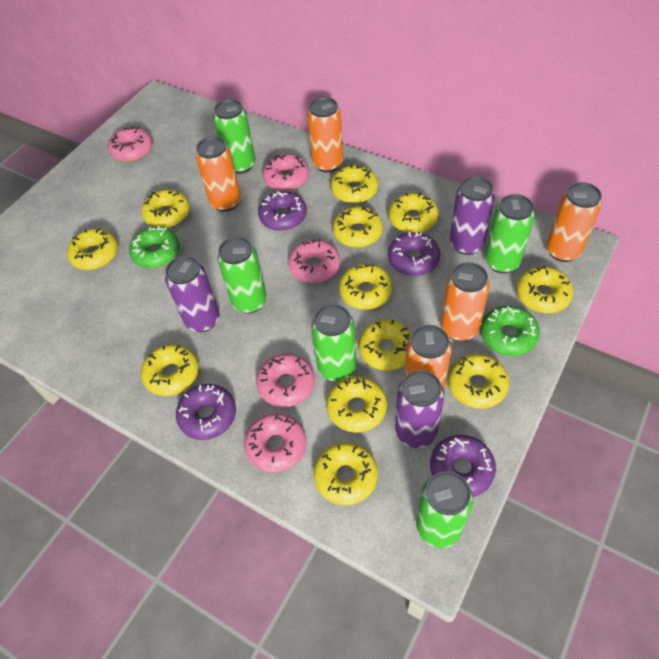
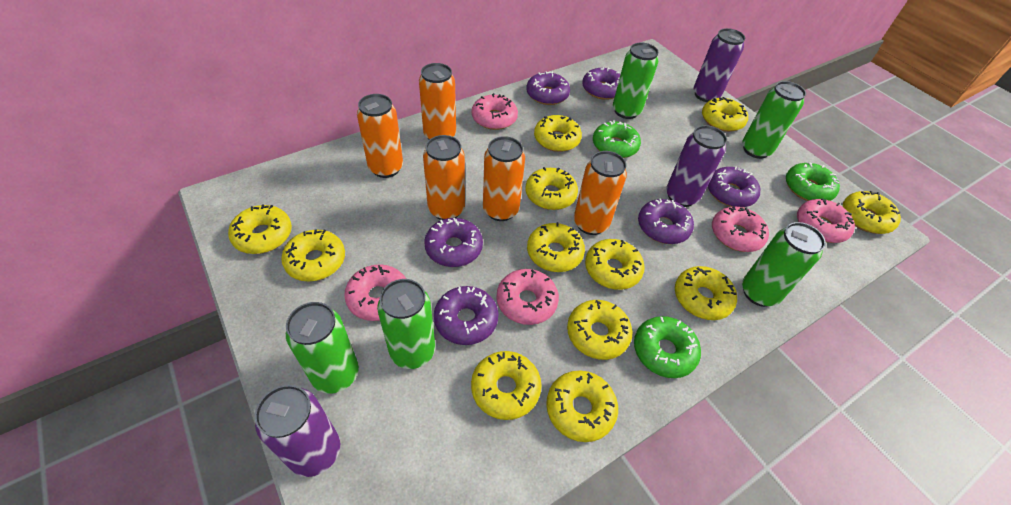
green donut: 2 -> 3
purple donut: 4 -> 6

